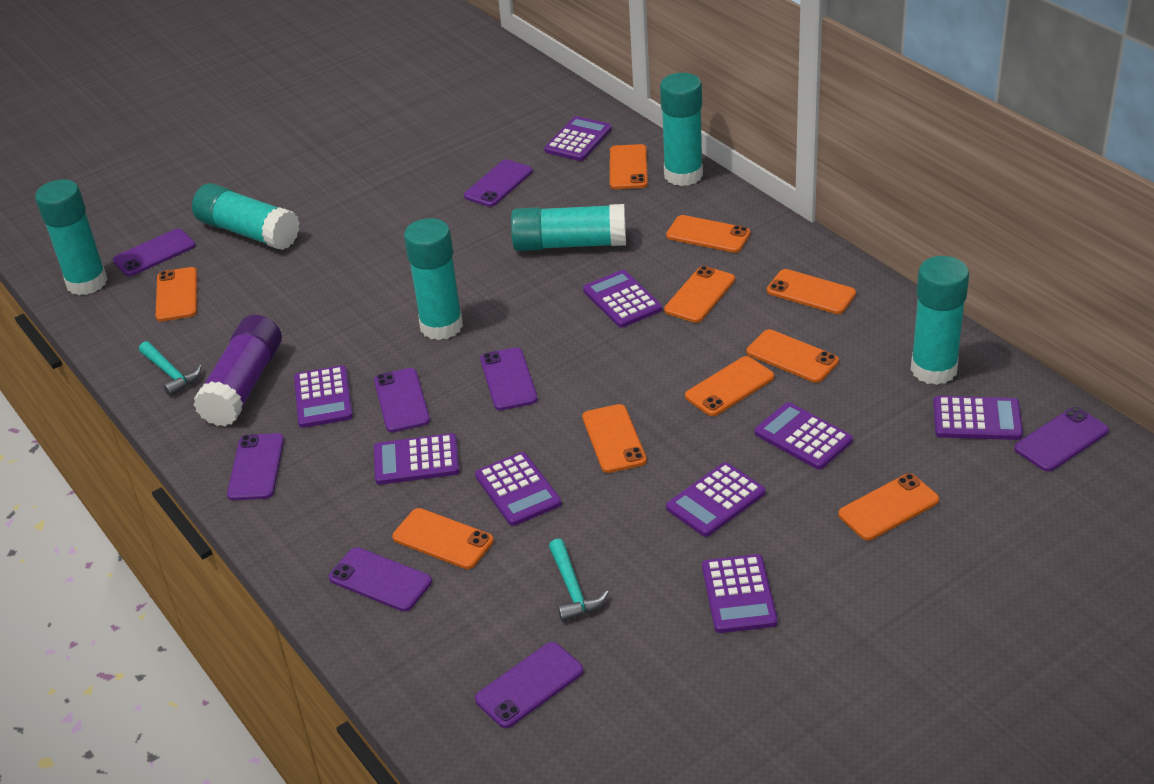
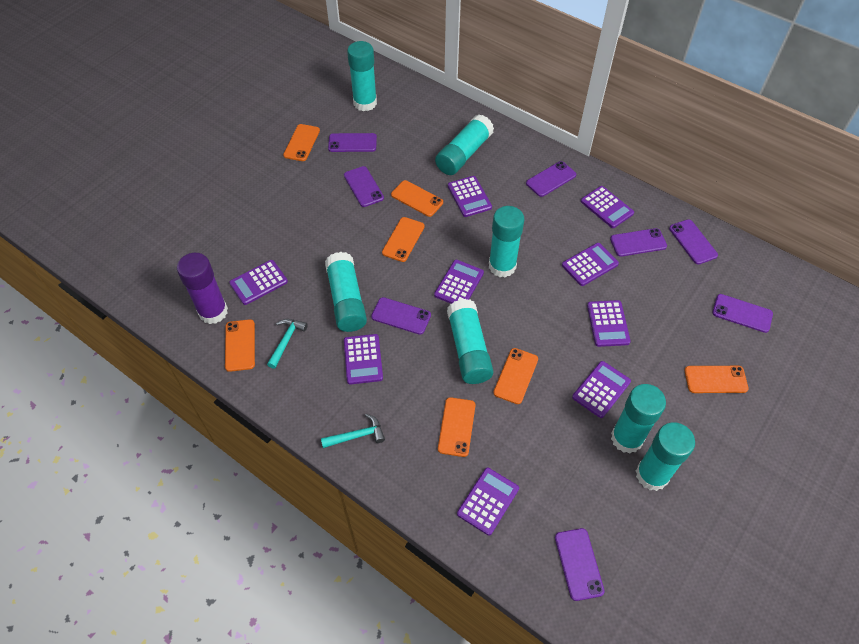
orange phone: 10 -> 7
turquoise glue stick: 6 -> 7

